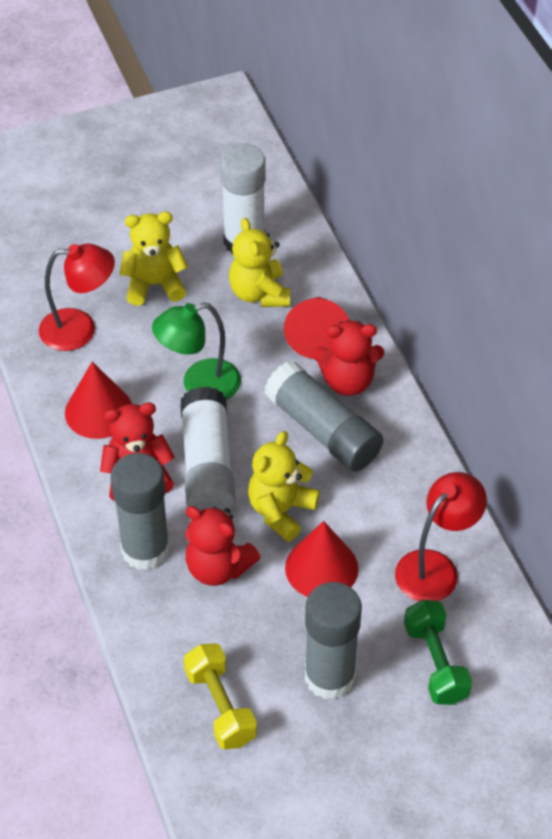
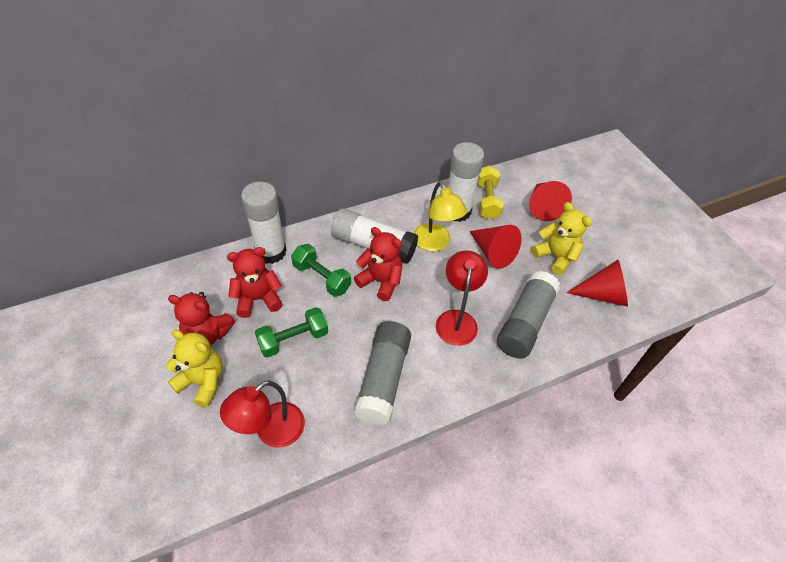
green dumbbell: 1 -> 2
green lamp: 1 -> 0
grey glue stick: 3 -> 2
white glue stick: 2 -> 3
yellow lamp: 0 -> 1
yellow teddy bear: 3 -> 2

